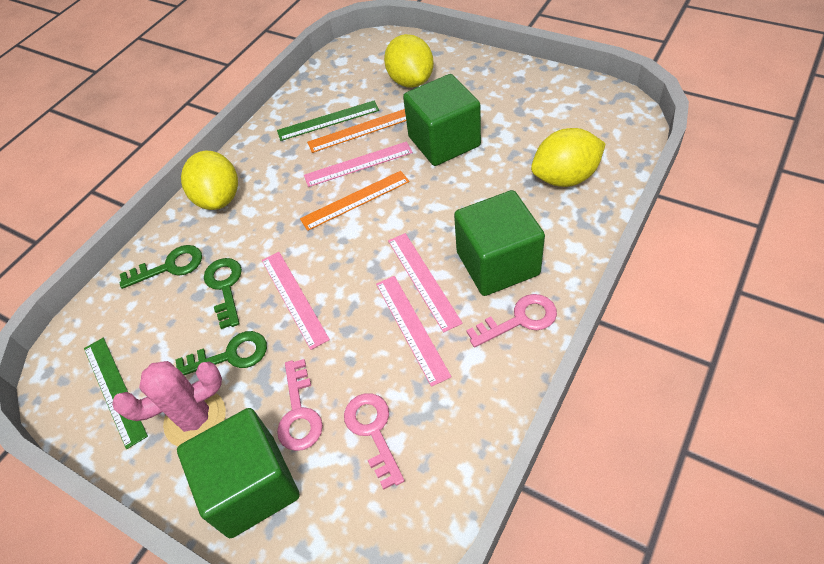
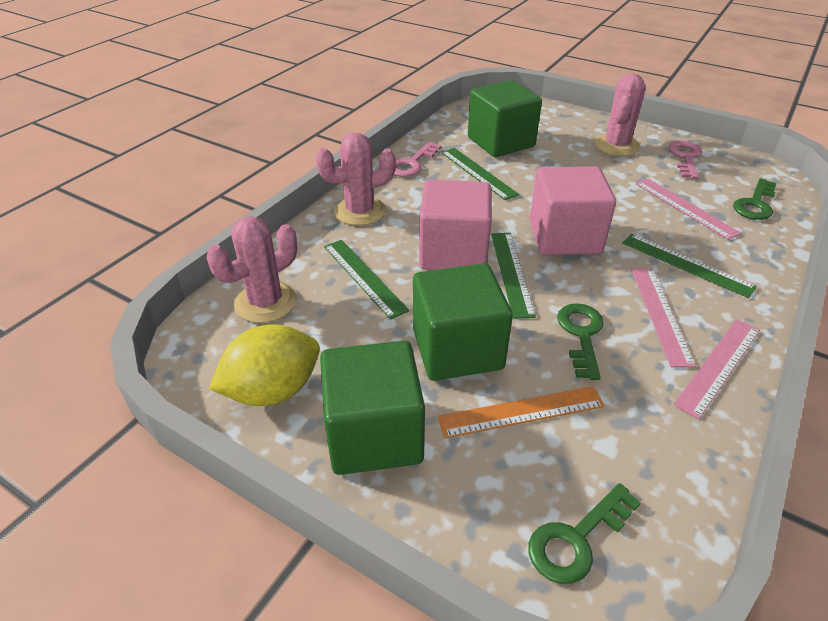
green ruler: 2 -> 4
orange ruler: 2 -> 1
pink cactus: 1 -> 3
pink cube: 0 -> 2
pink key: 3 -> 2
pink ruler: 4 -> 3
yellow lemon: 3 -> 1

